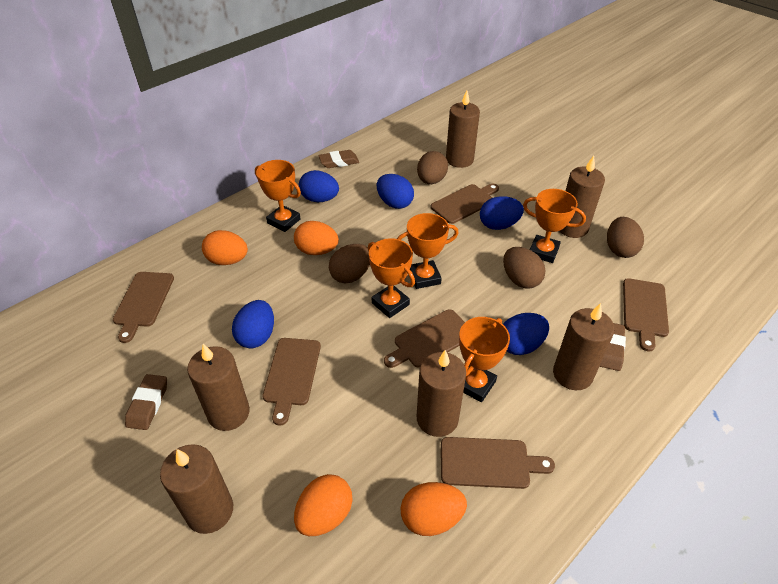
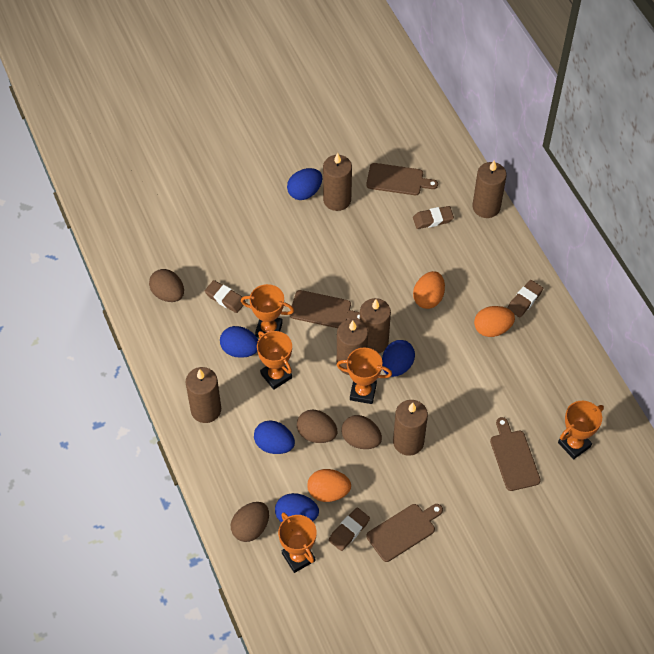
brown cutting board: 6 -> 4
brown eraser: 3 -> 4
orange egg: 4 -> 3

